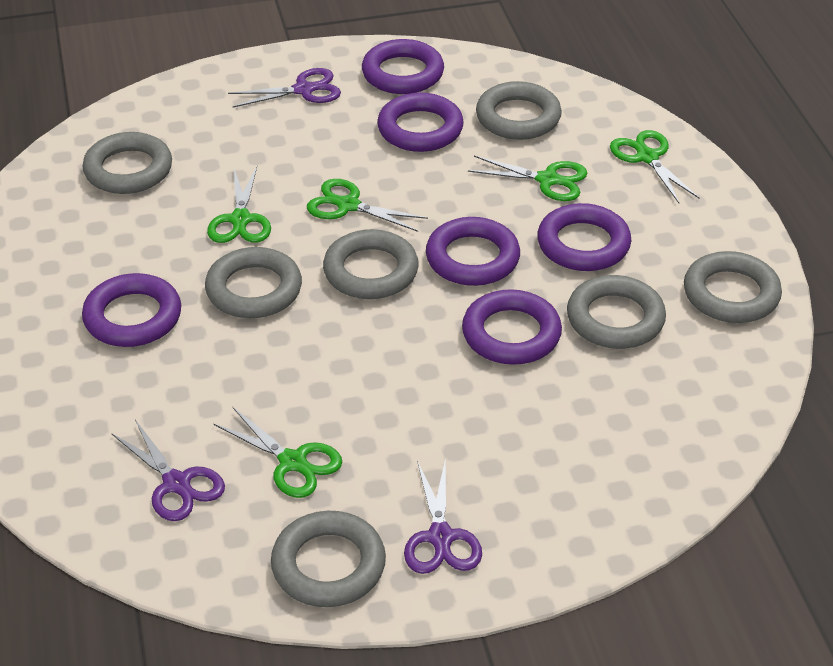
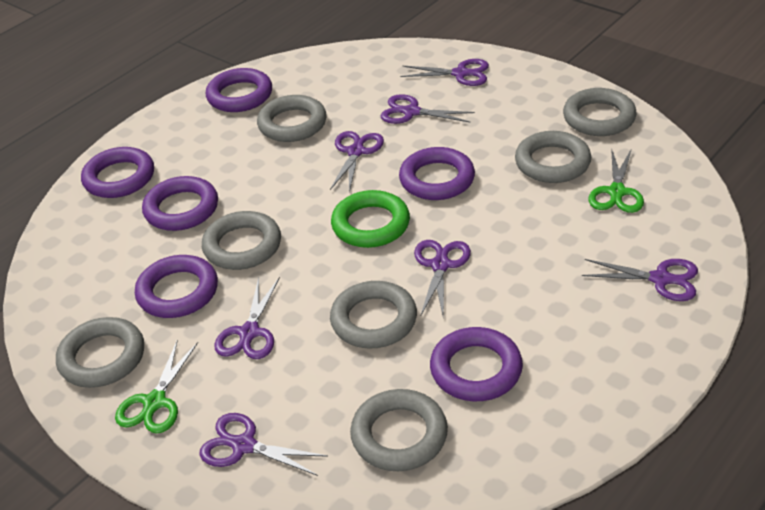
green ring: 0 -> 1
green scissors: 5 -> 2
purple scissors: 3 -> 7

